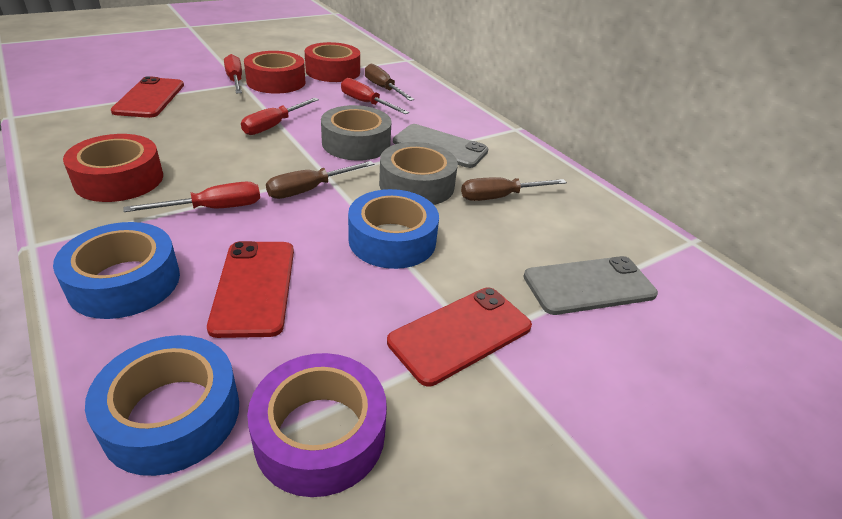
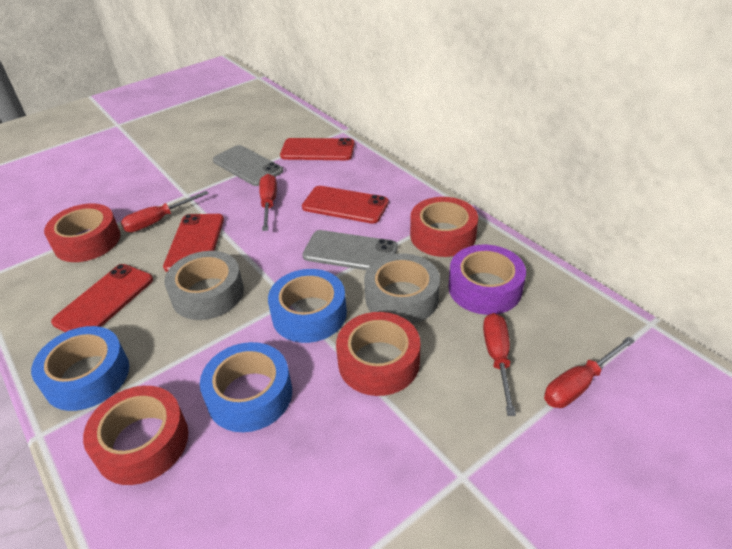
brown screwdriver: 3 -> 0
red phone: 3 -> 4
red tape: 3 -> 4

